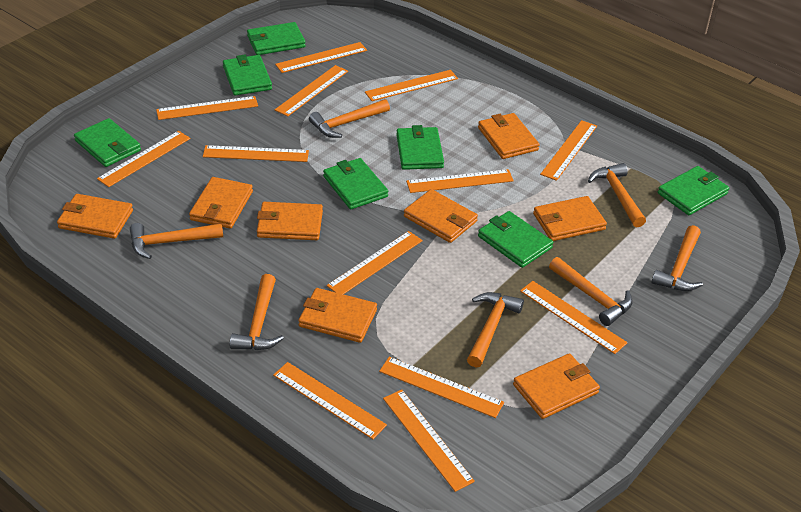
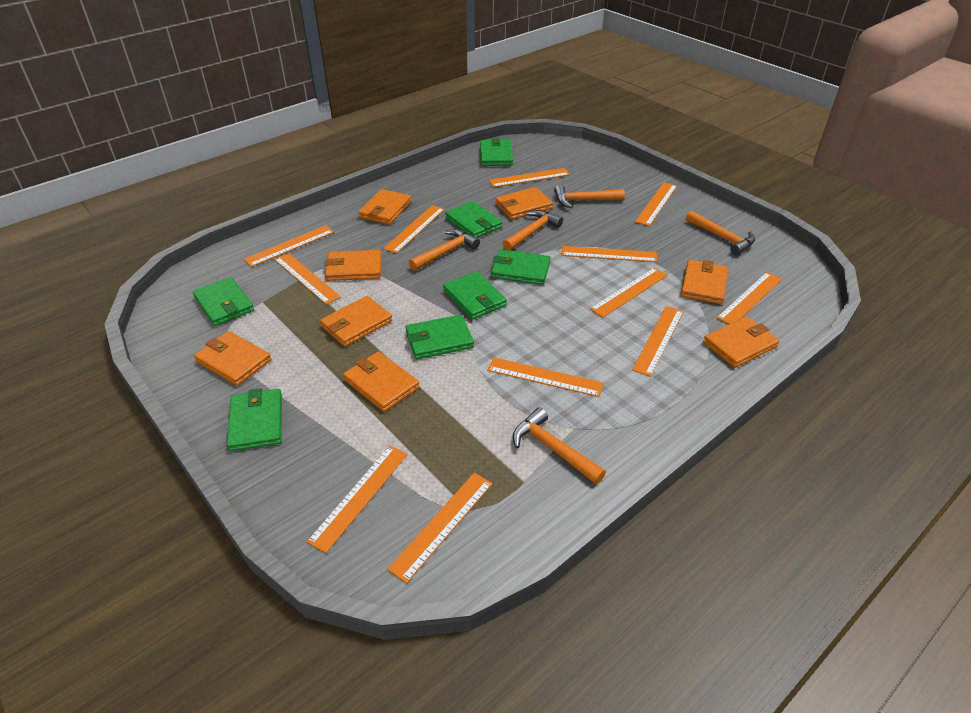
orange hammer: 7 -> 5
orange ruler: 13 -> 12

